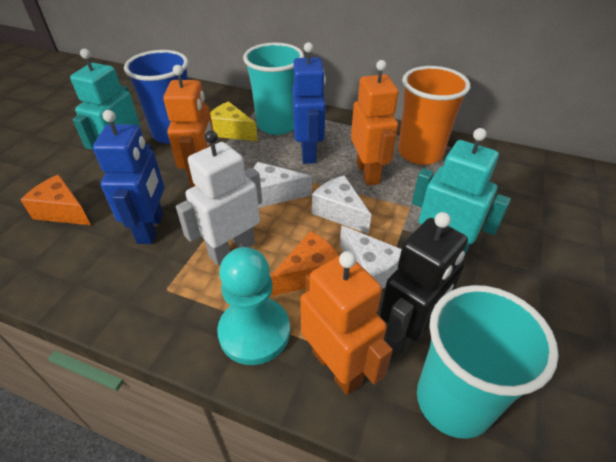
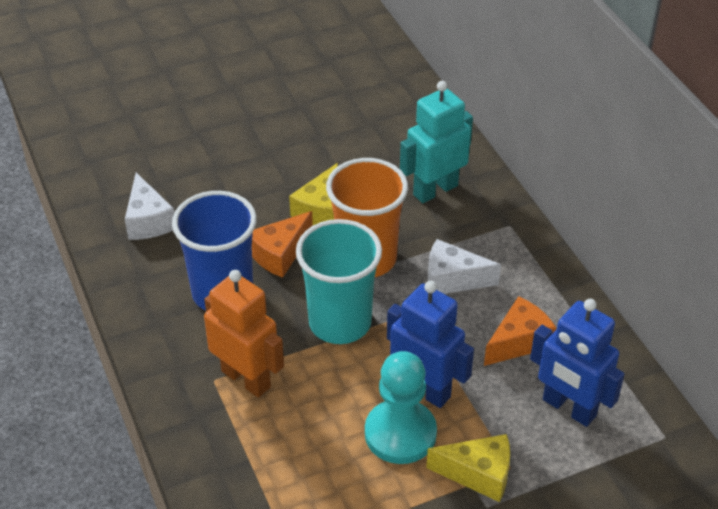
black robot: 1 -> 0
orange robot: 3 -> 1
turquoise cup: 2 -> 1
turquoise robot: 2 -> 1
white cheese: 3 -> 2
white robot: 1 -> 0
yellow cheese: 1 -> 2

